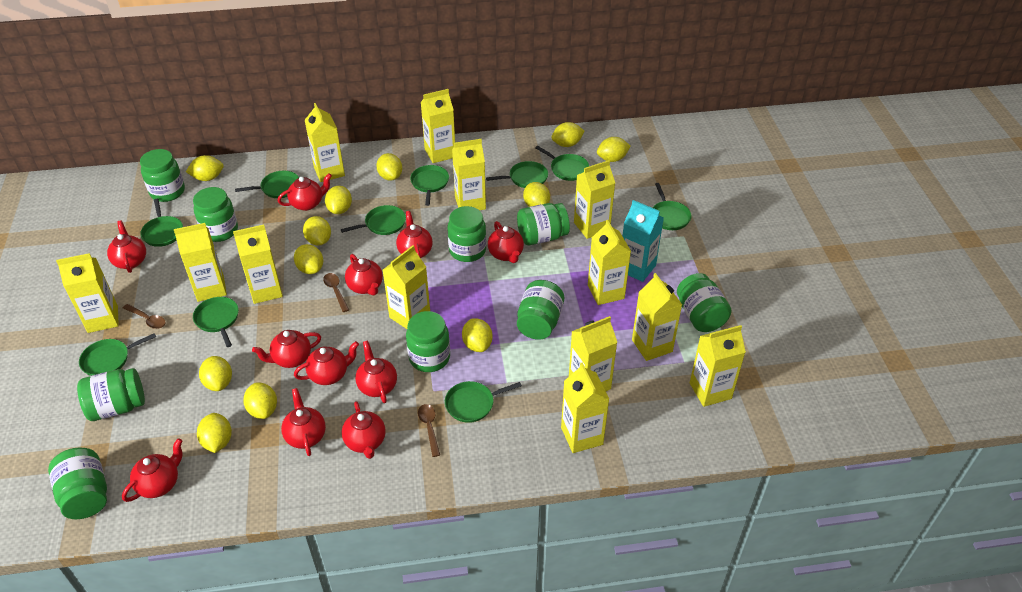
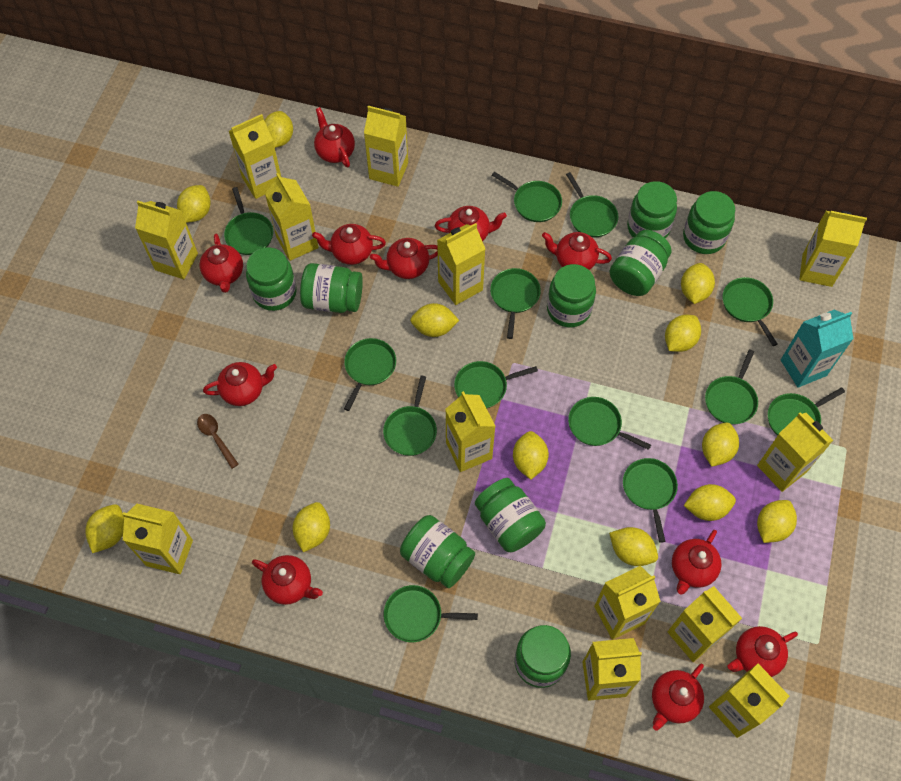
brown spoon: 3 -> 1
green pan: 10 -> 13

